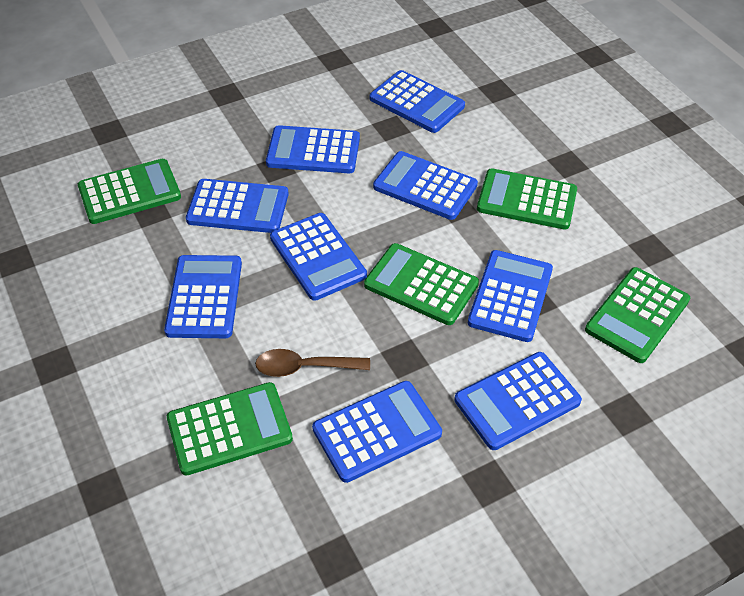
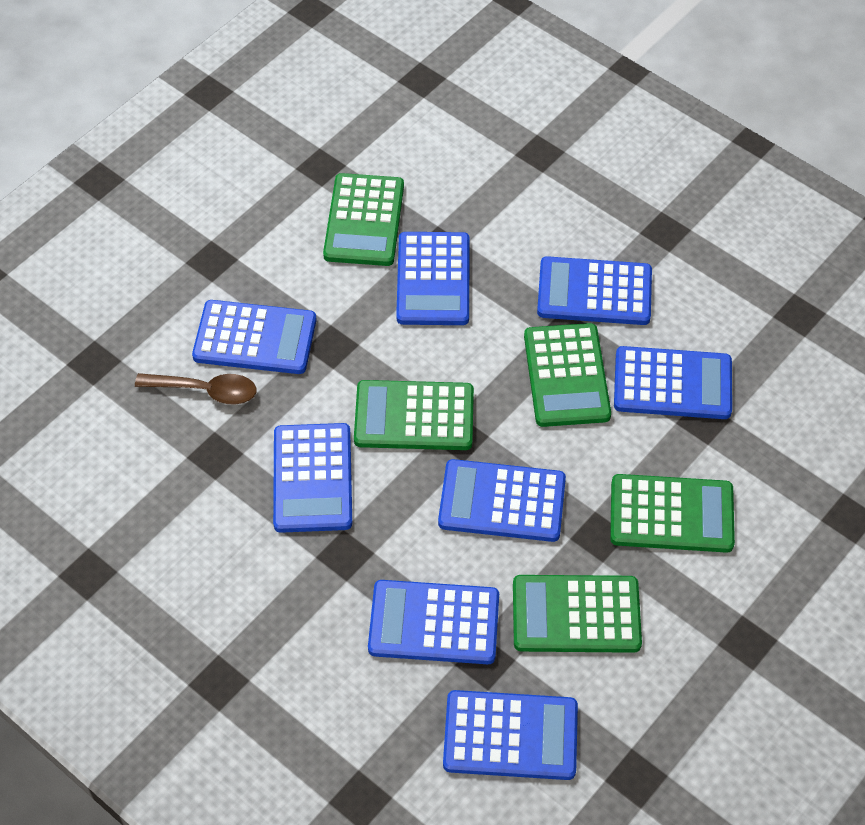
blue calculator: 9 -> 8

